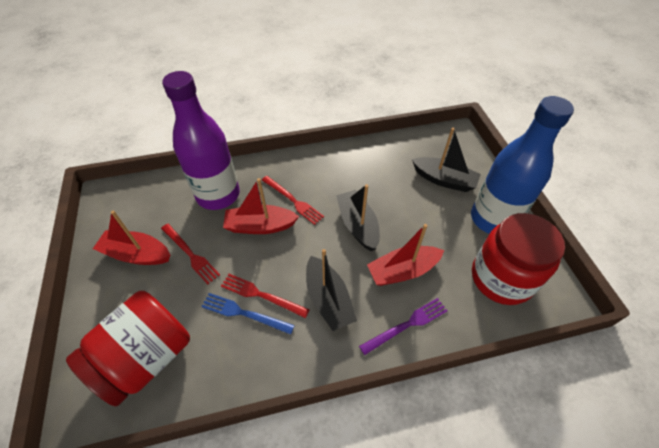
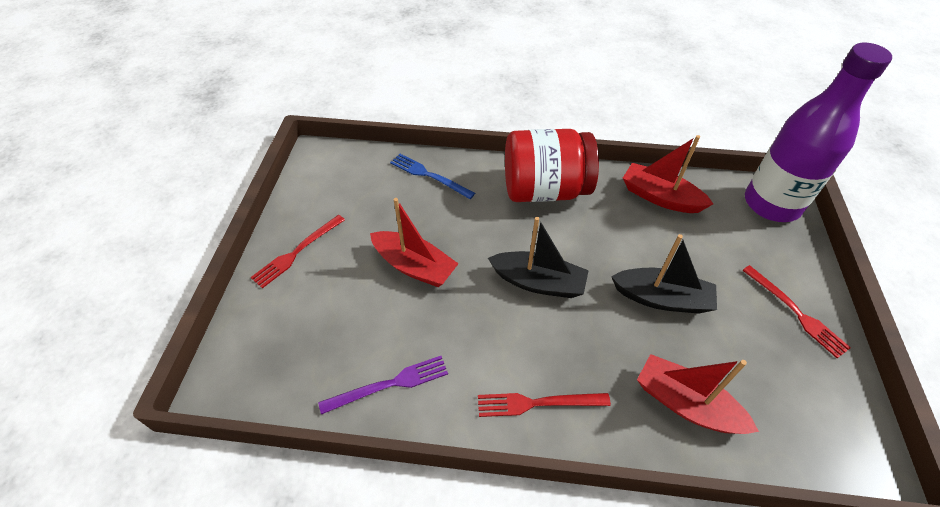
black boat: 3 -> 2
blue bottle: 1 -> 0
red jar: 2 -> 1

